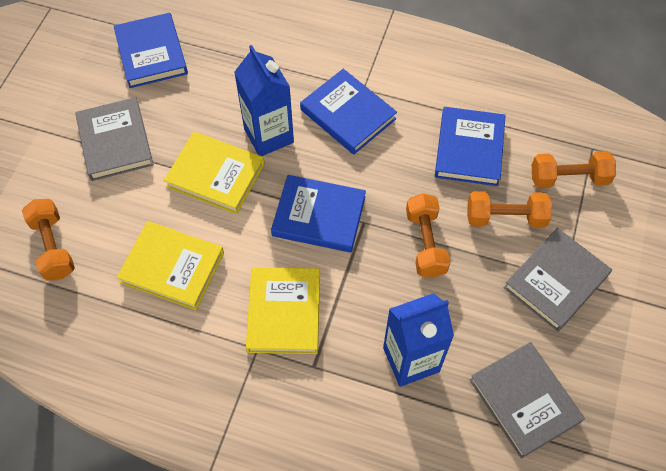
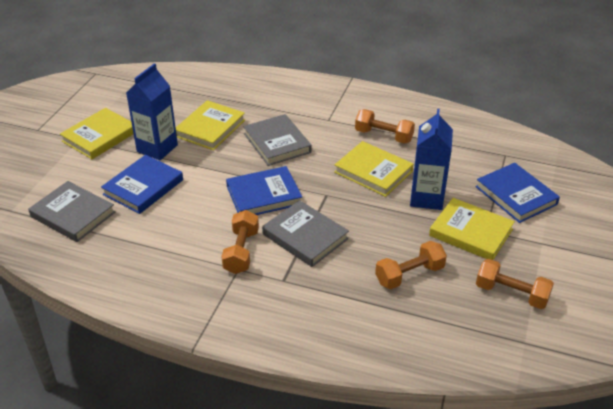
blue book: 4 -> 3
yellow book: 3 -> 4

